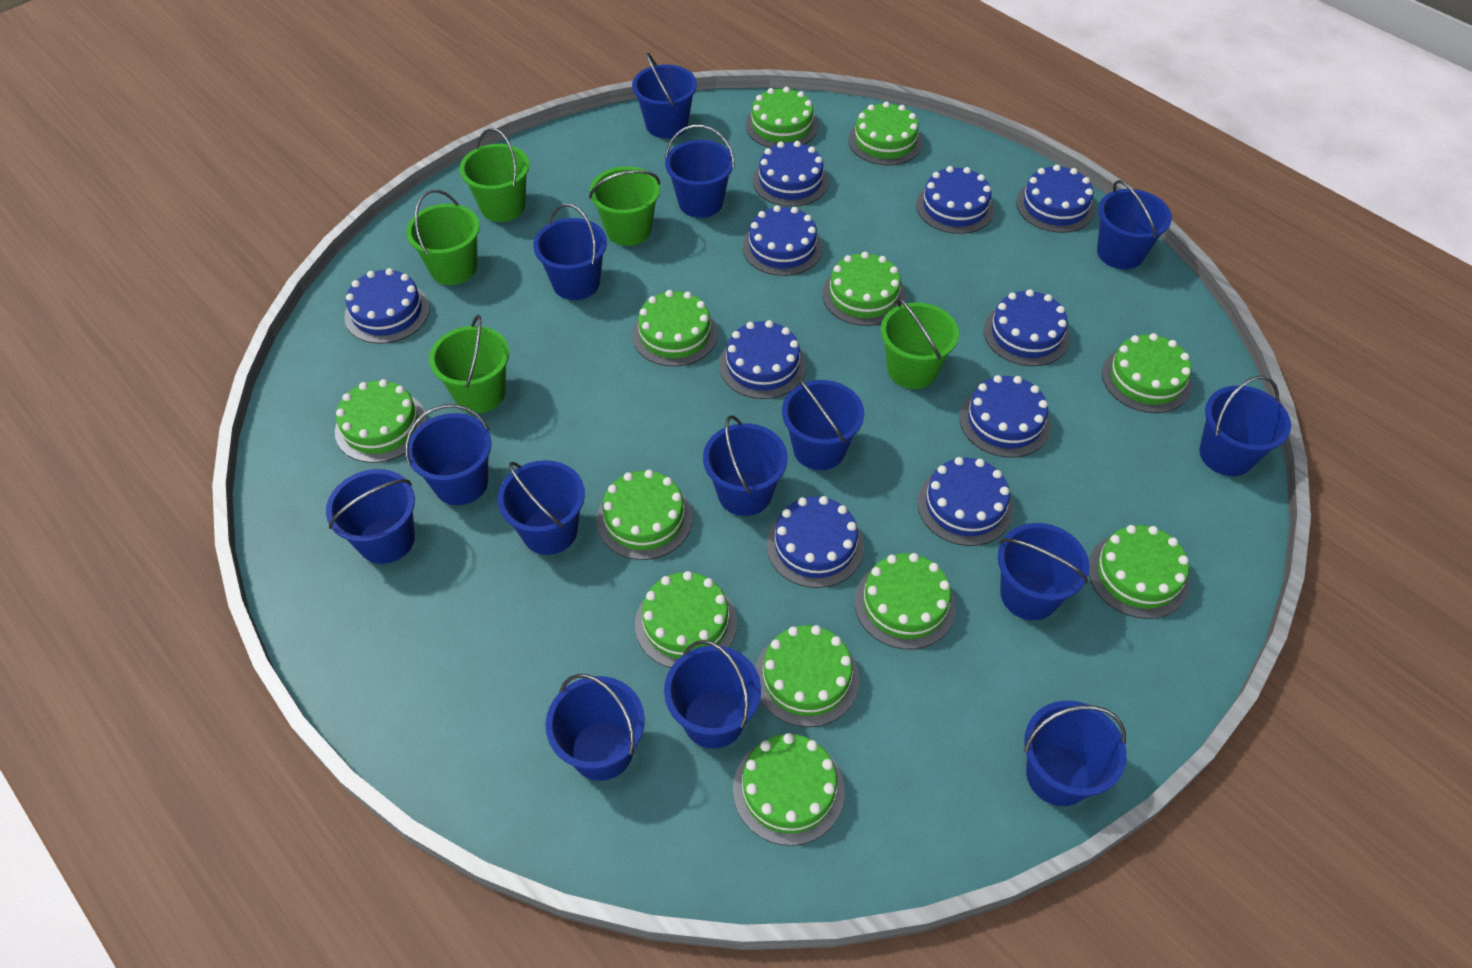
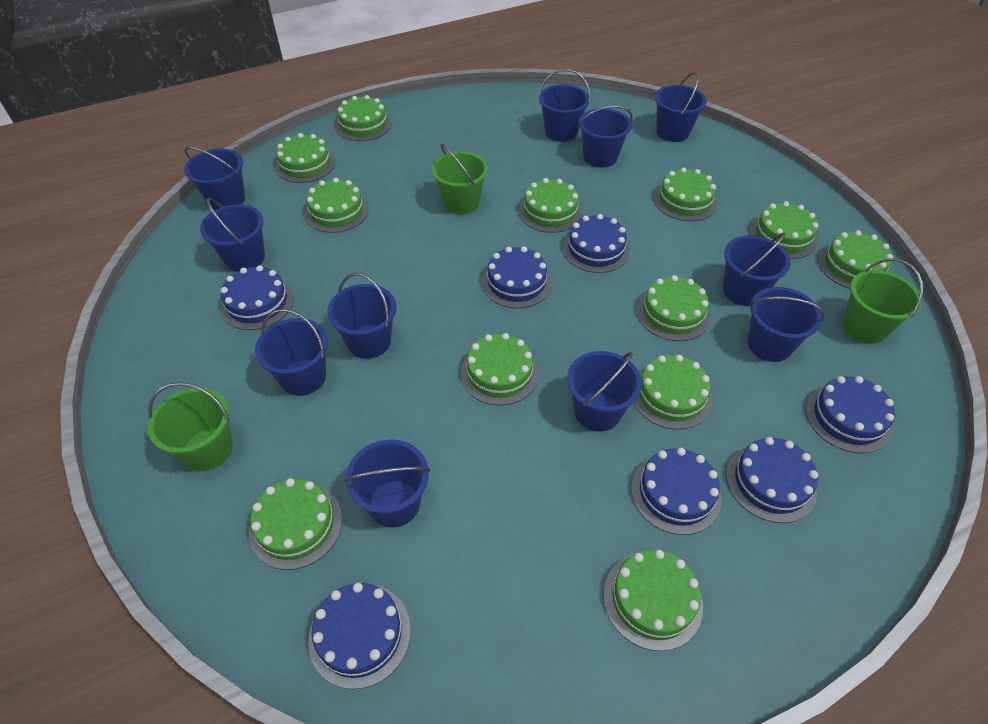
blue bucket: 14 -> 11
blue cake: 10 -> 7
green bucket: 5 -> 3

